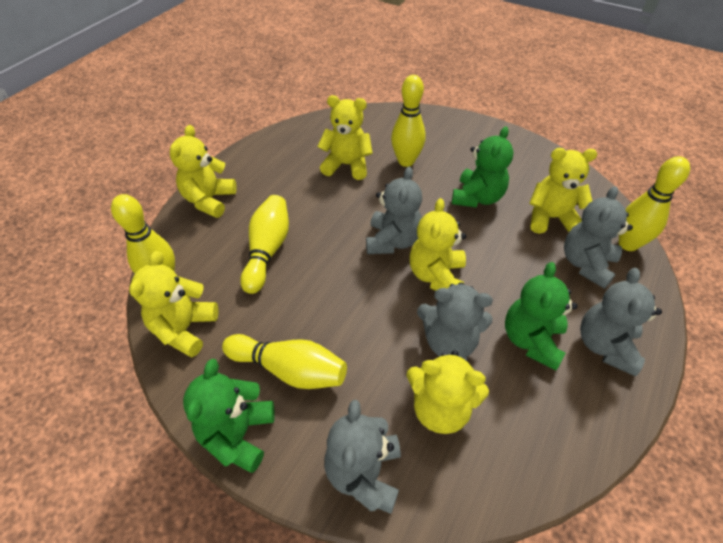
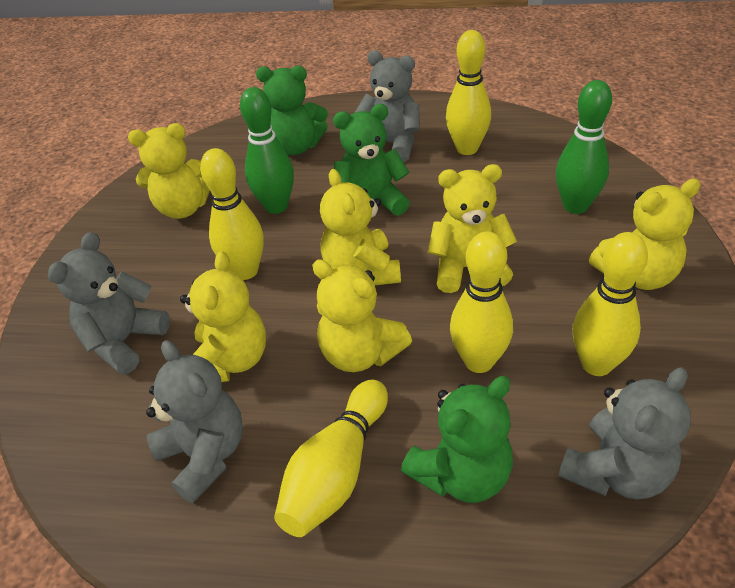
green bowling pin: 0 -> 2
grey teddy bear: 5 -> 4

